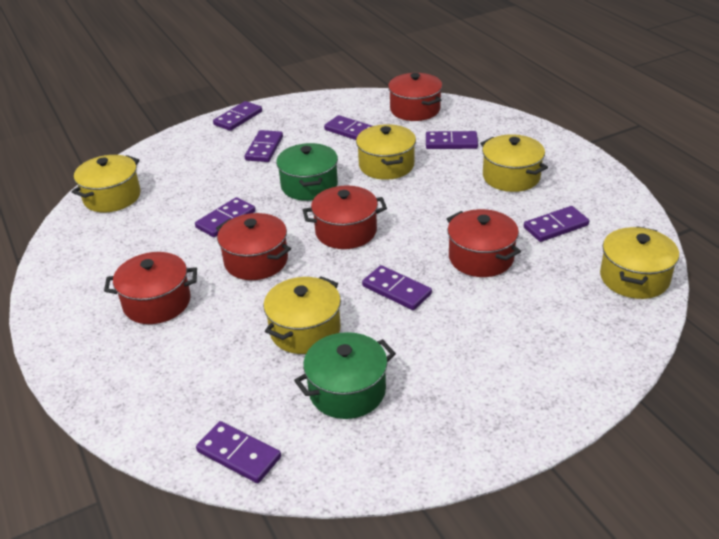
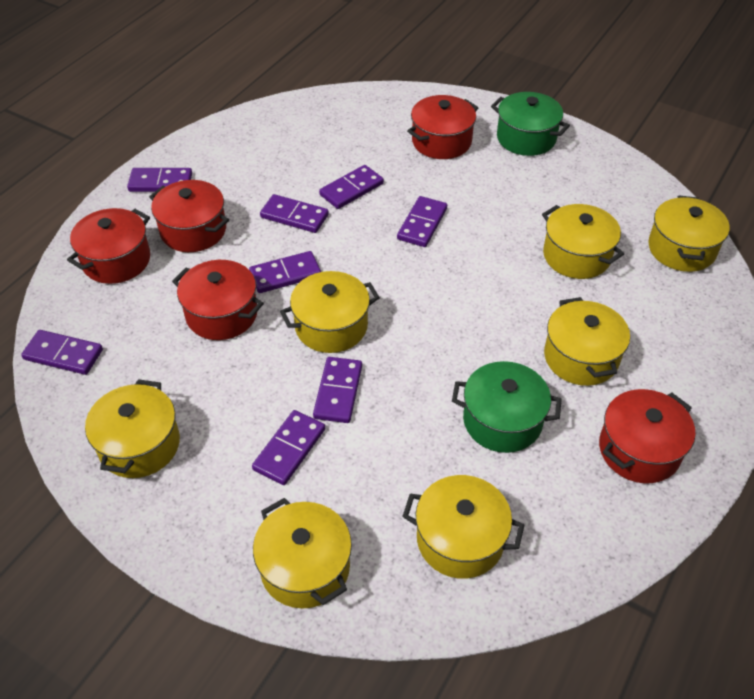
yellow pot: 5 -> 7

